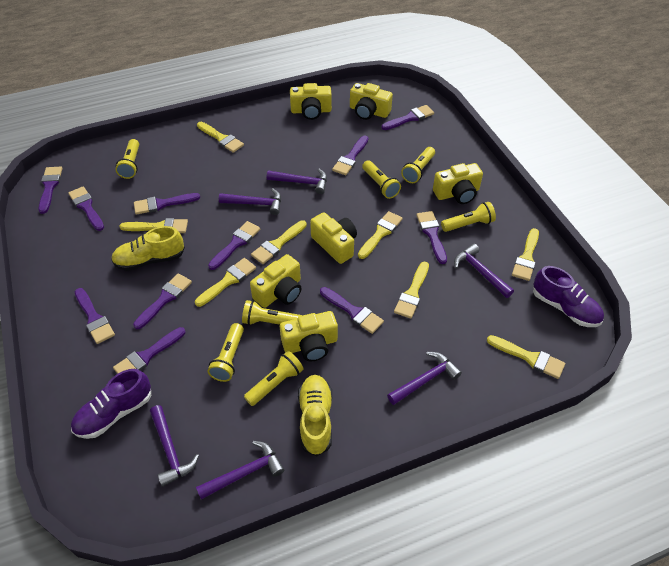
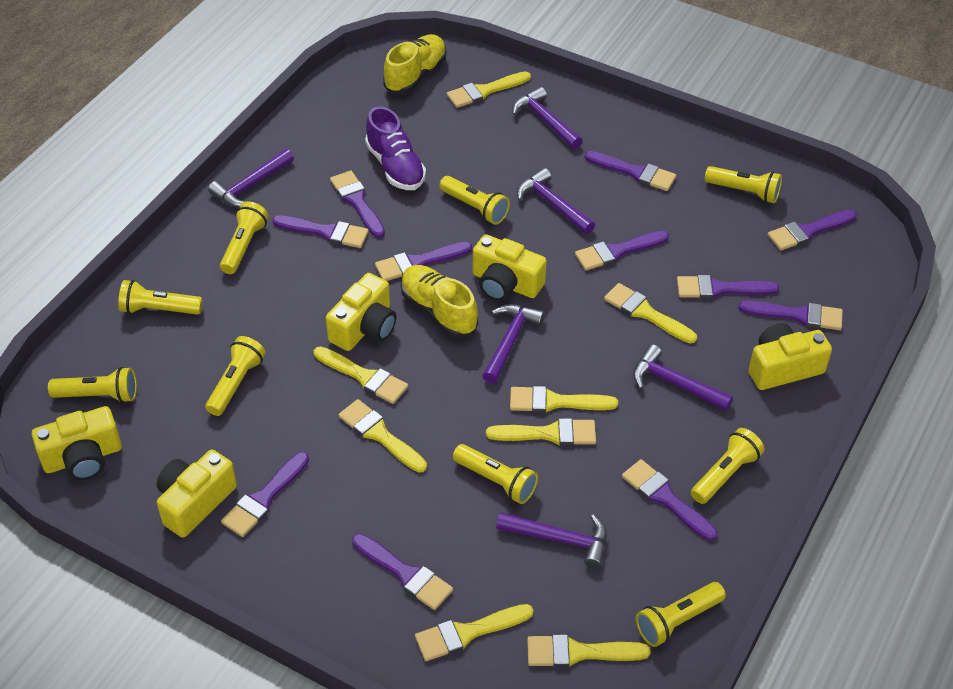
purple shoe: 2 -> 1
yellow camera: 6 -> 5
yellow flashlight: 7 -> 9

